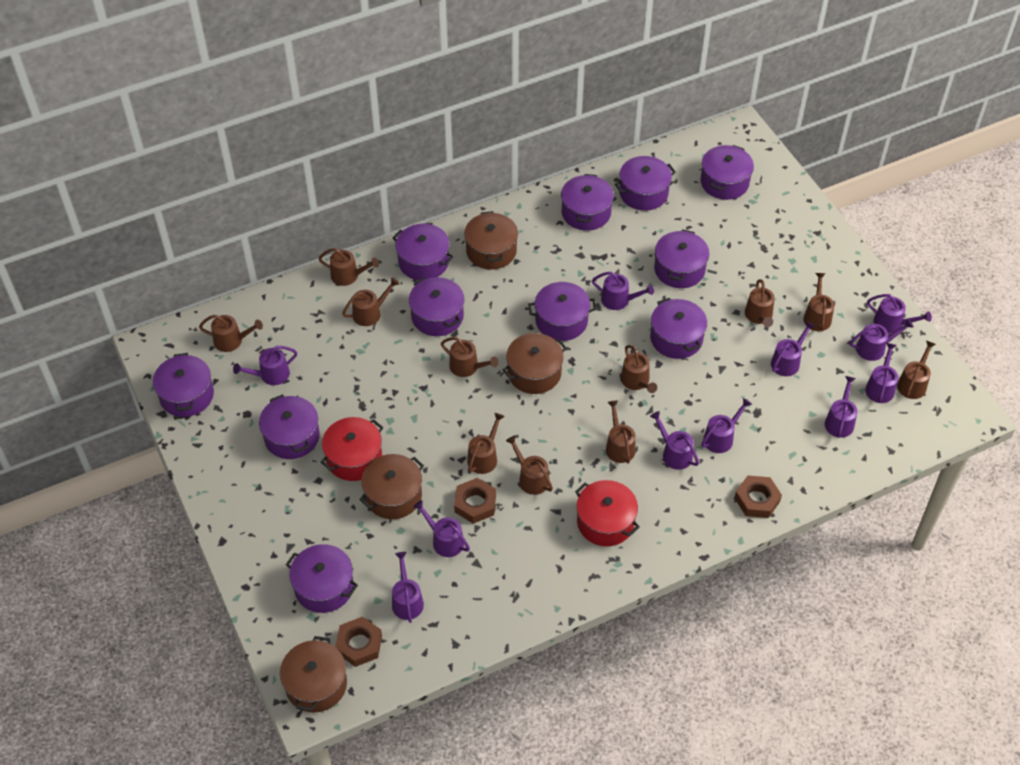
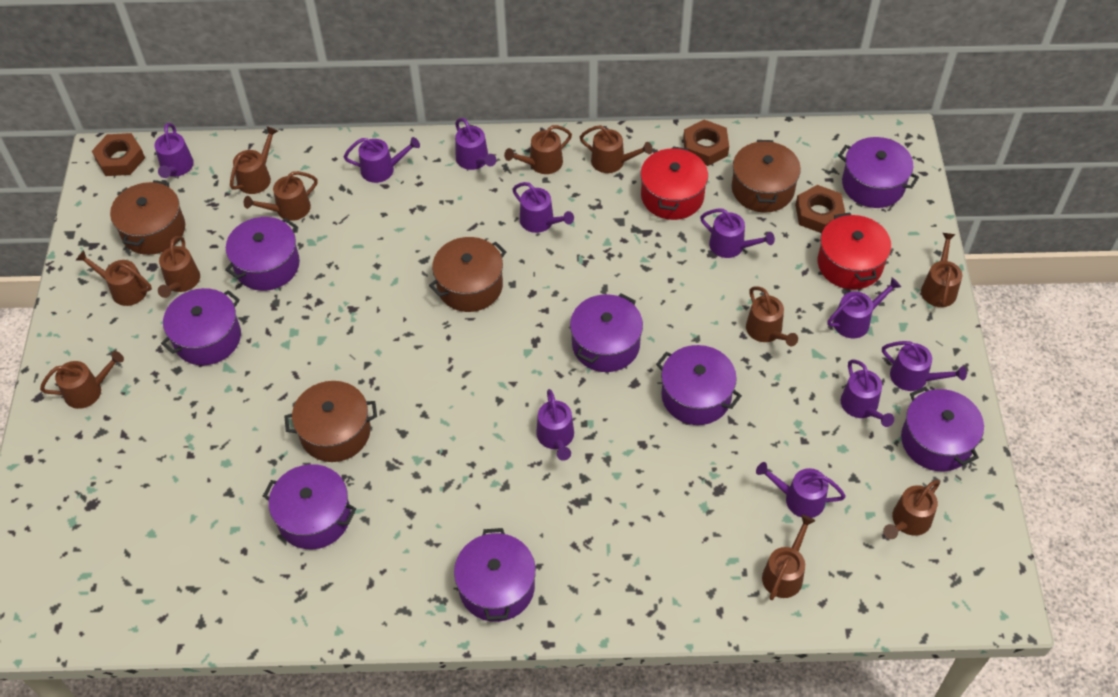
purple pot: 11 -> 8
purple watering can: 11 -> 10

